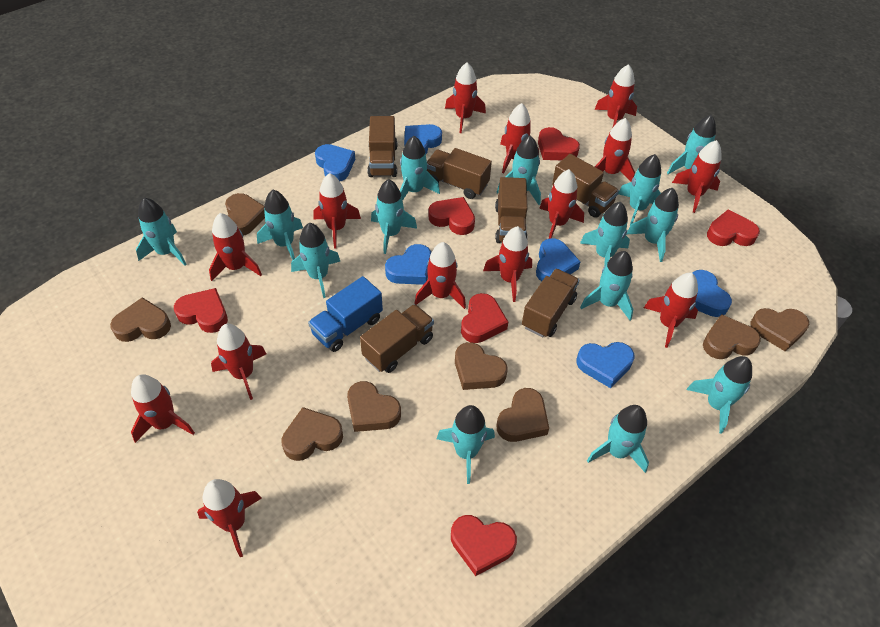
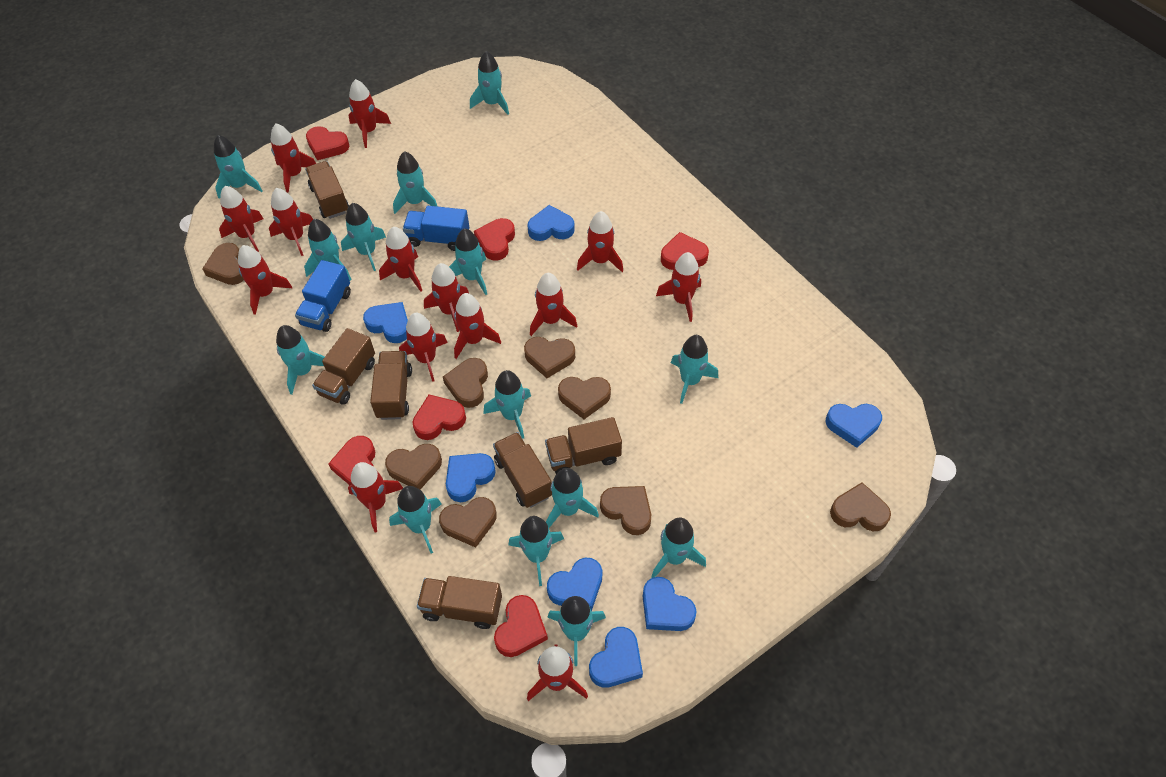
blue heart: 6 -> 7
blue truck: 1 -> 2

